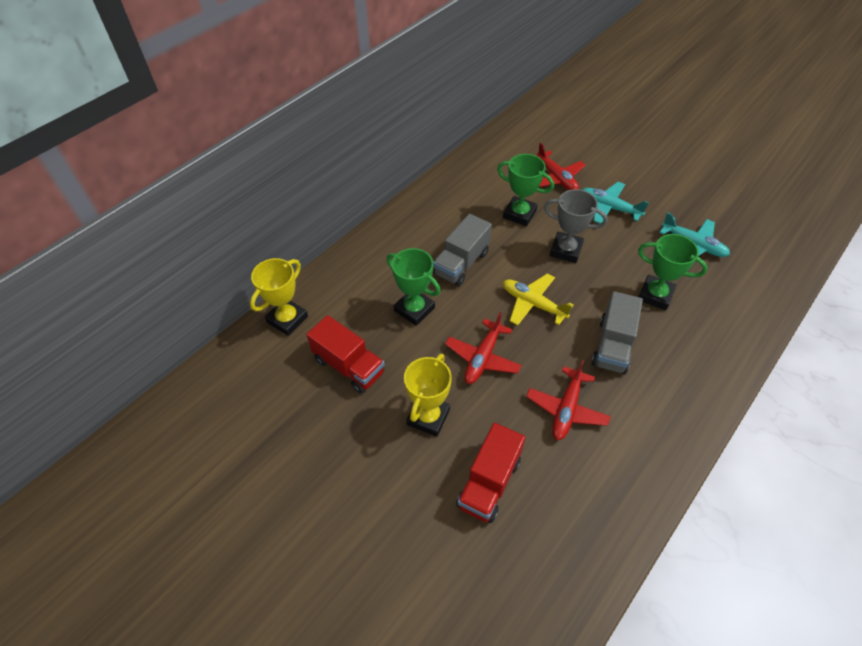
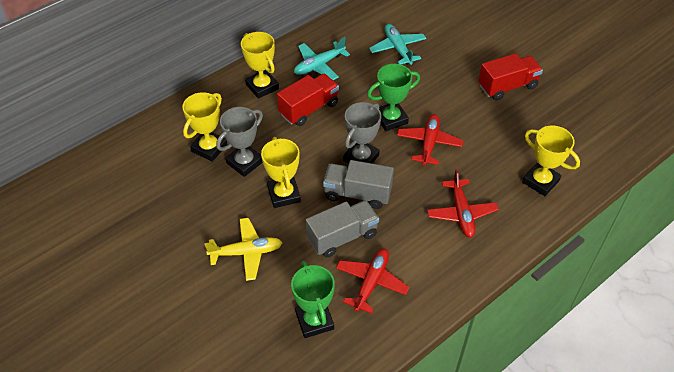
green trophy: 3 -> 2
grey trophy: 1 -> 2
yellow trophy: 2 -> 4

